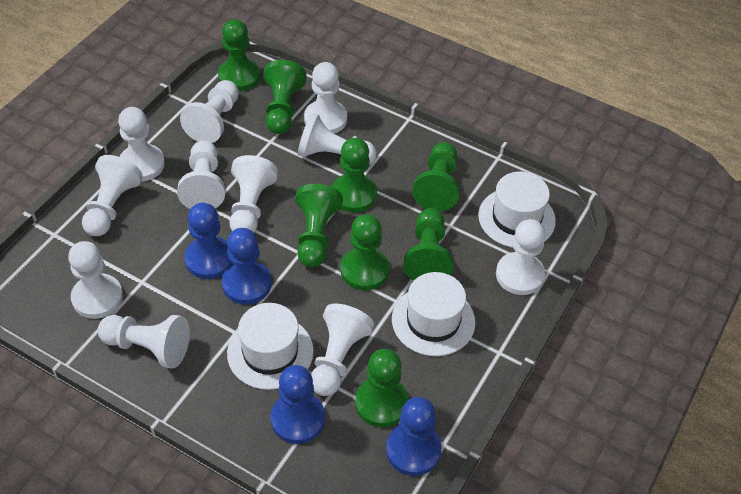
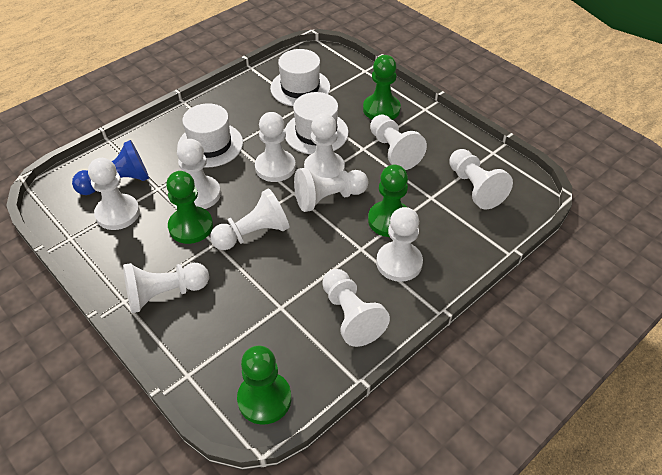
blue pawn: 4 -> 1
green pawn: 8 -> 4

